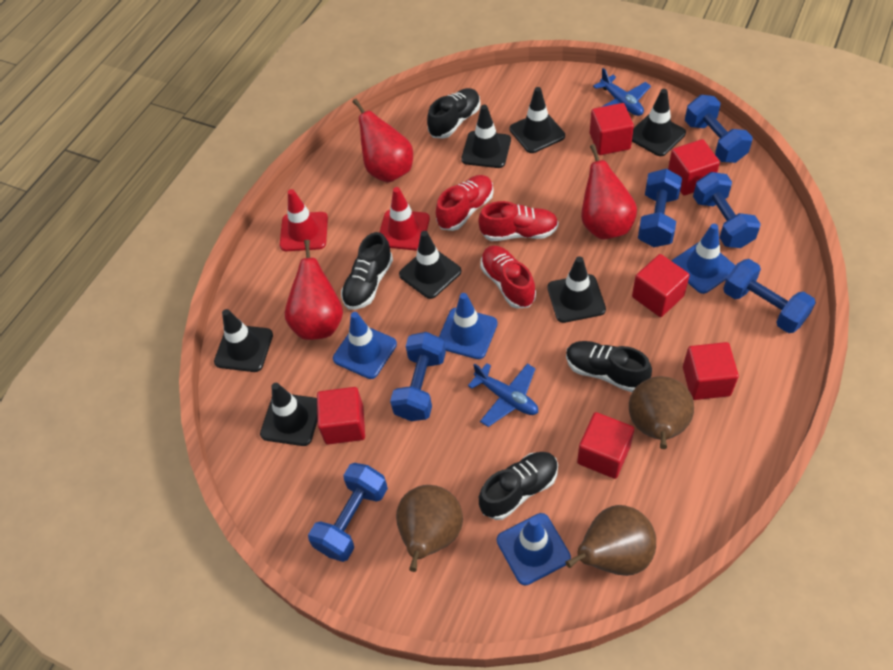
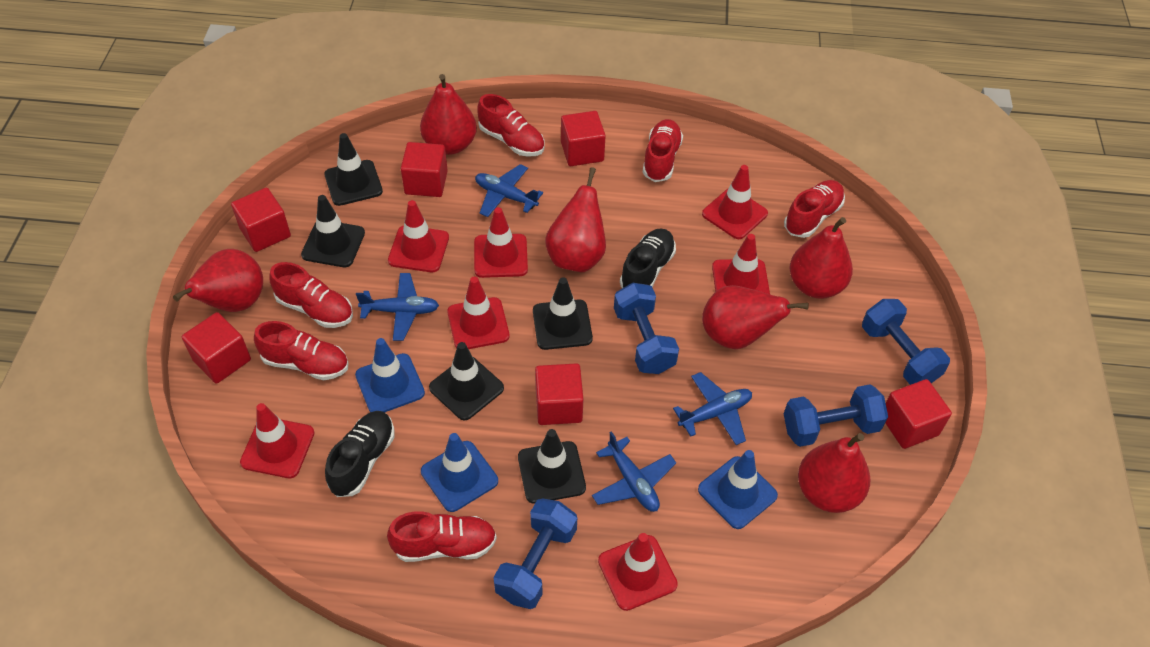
black shoe: 4 -> 2
black traffic cone: 7 -> 5
blue dumbbell: 6 -> 4
blue plane: 2 -> 4
blue traffic cone: 4 -> 3
brown pear: 3 -> 0
red pear: 3 -> 6
red shoe: 3 -> 6
red traffic cone: 2 -> 7

